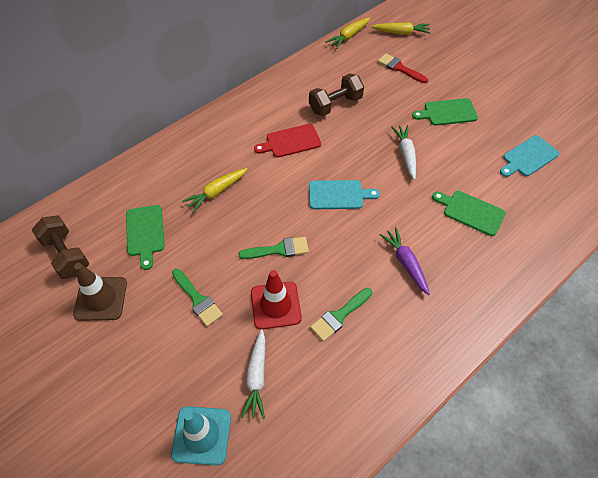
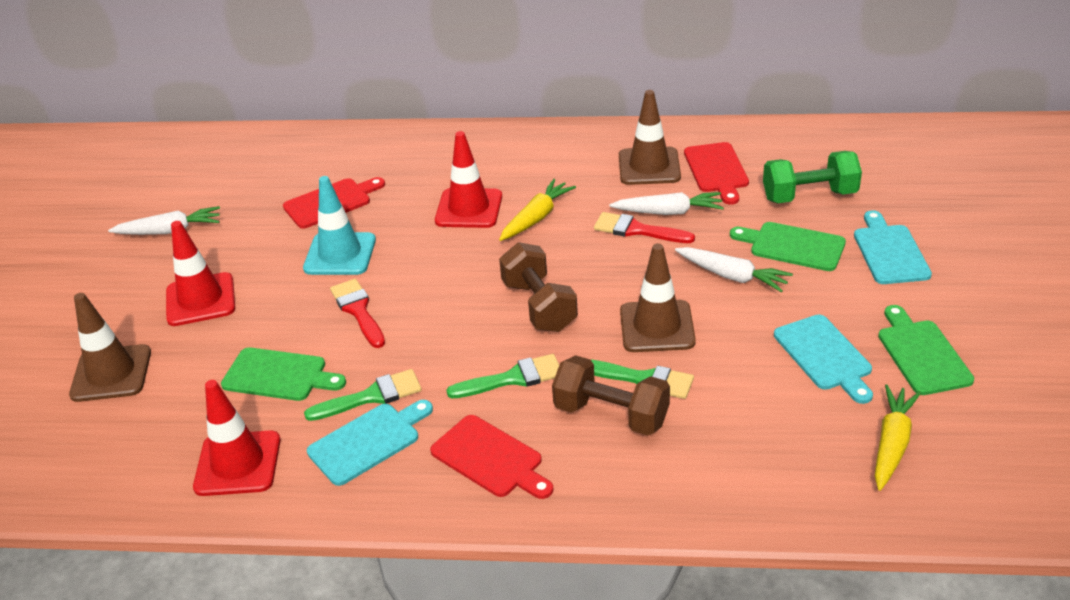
brown traffic cone: 1 -> 3
green dumbbell: 0 -> 1
purple carrot: 1 -> 0
red brush: 1 -> 2
red cutting board: 1 -> 3
red traffic cone: 1 -> 3
turquoise cutting board: 2 -> 3
white carrot: 2 -> 3
yellow carrot: 3 -> 2

